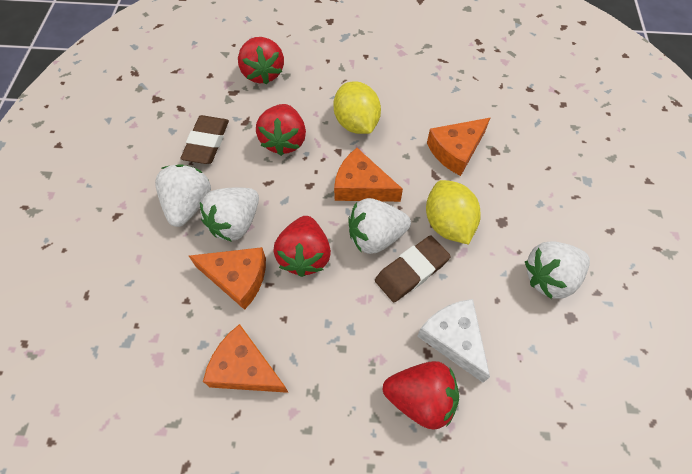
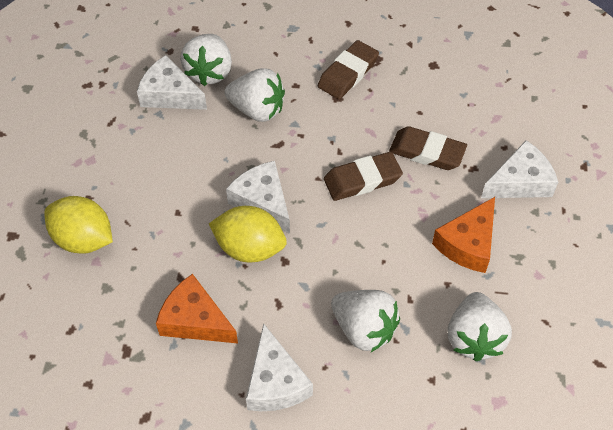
brown eraser: 2 -> 3
orange cheese: 4 -> 2
red strawberry: 4 -> 0
white cheese: 1 -> 4

